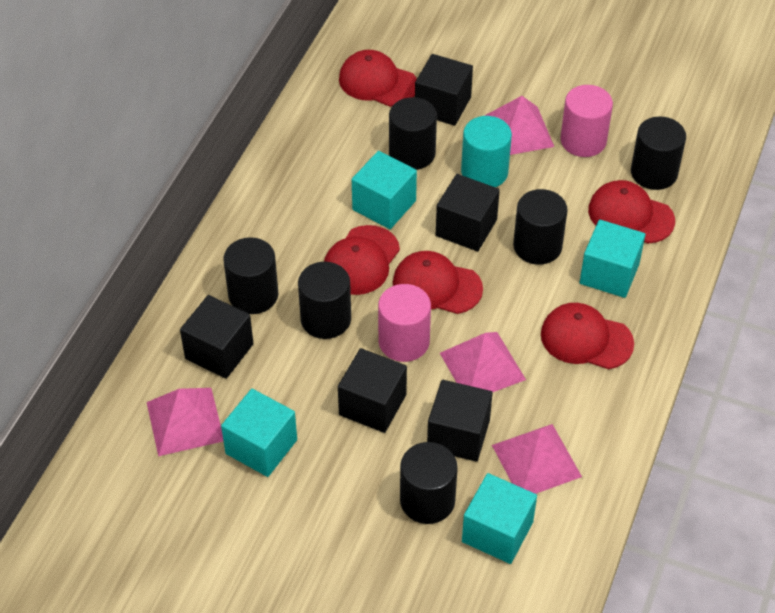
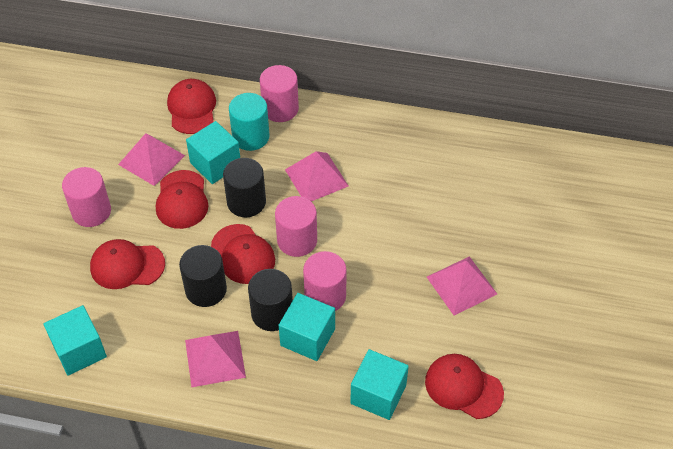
black cube: 5 -> 0
black cylinder: 6 -> 3
pink cylinder: 2 -> 4

